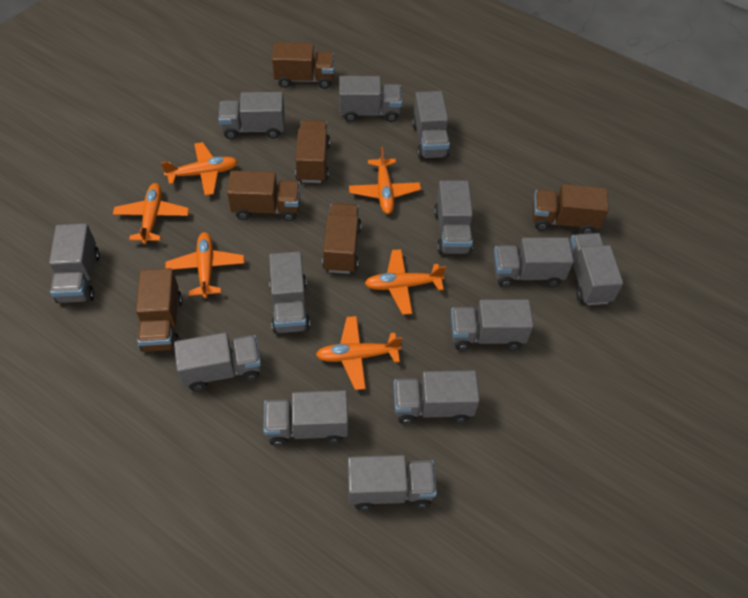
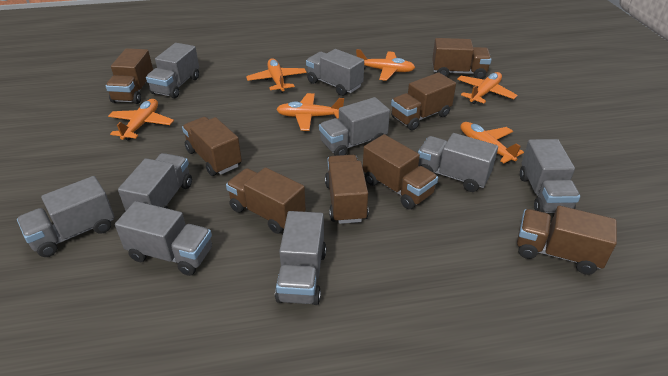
brown truck: 6 -> 8
grey truck: 13 -> 9

